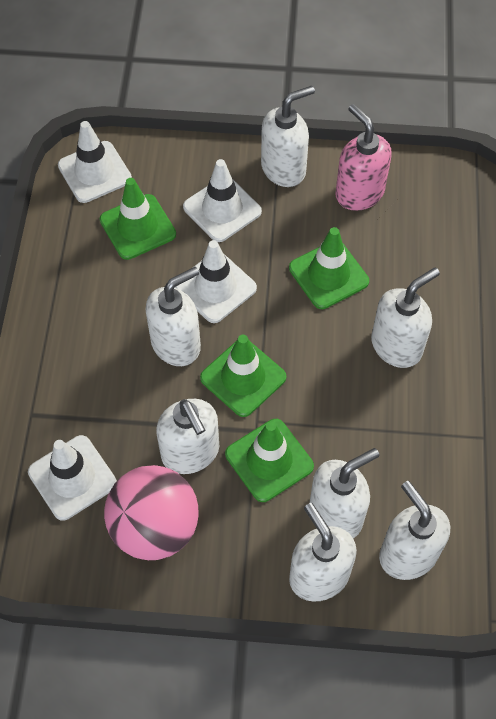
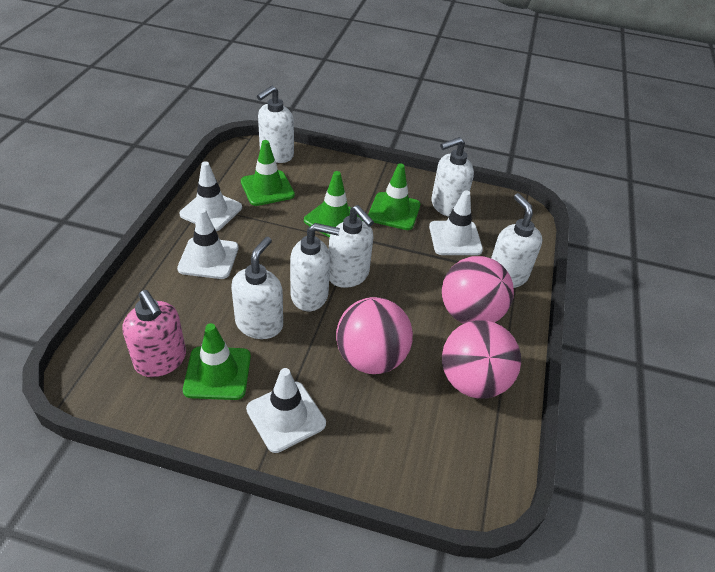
pink ball: 1 -> 3
white soap dispenser: 7 -> 6

